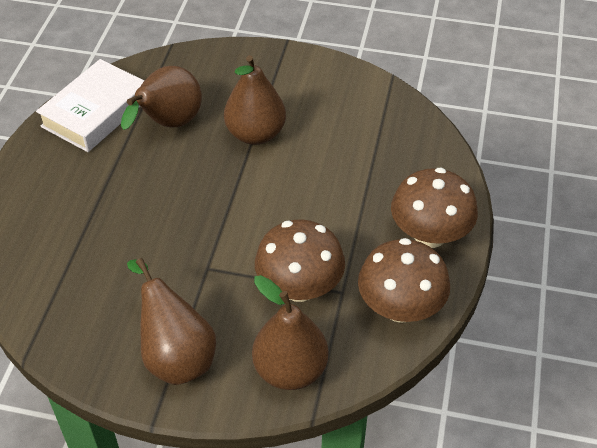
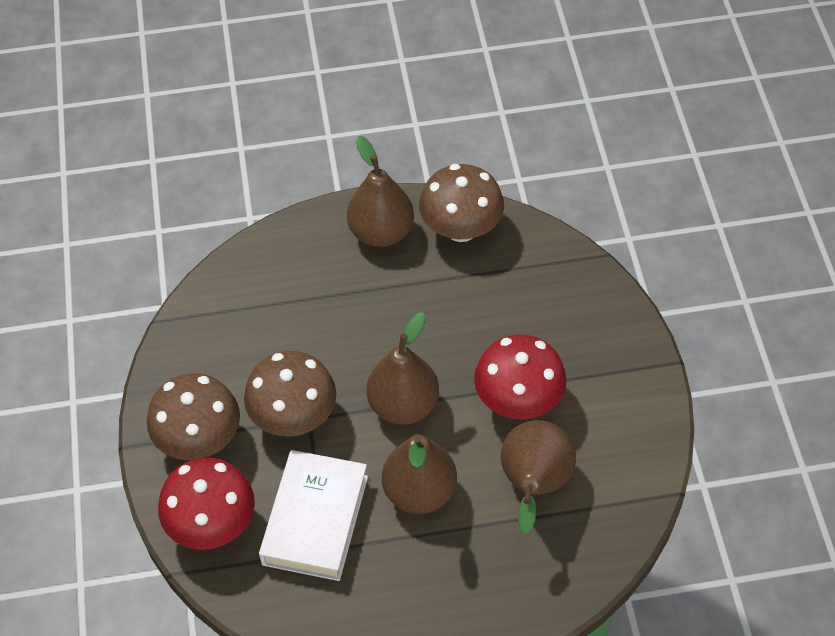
red mushroom: 0 -> 2

